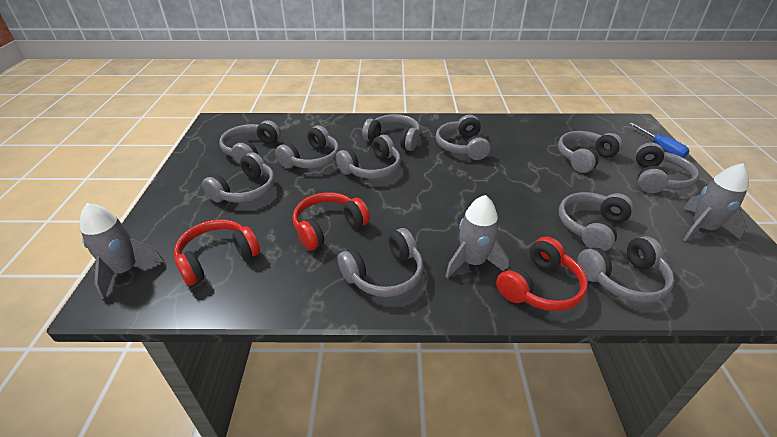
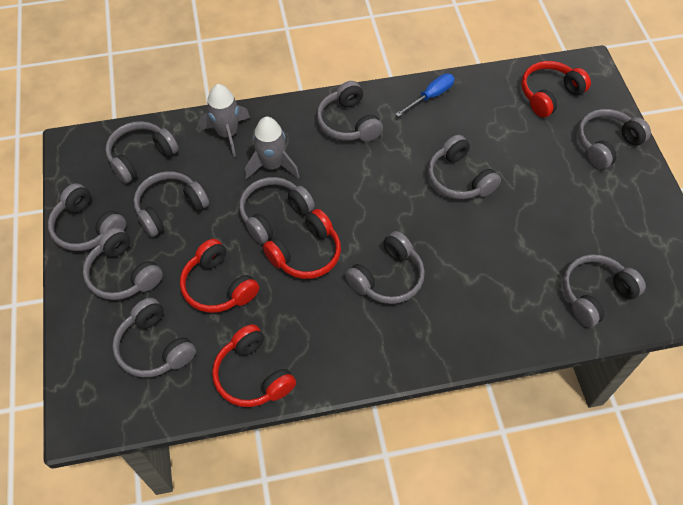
grey rocket: 3 -> 2
red headphones: 3 -> 4

